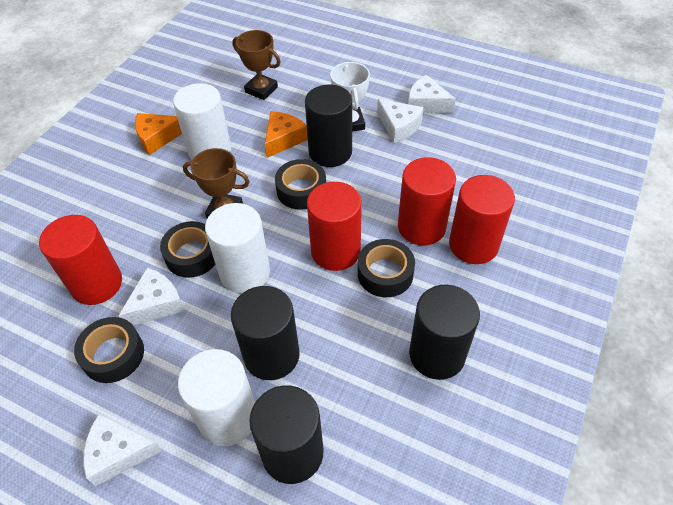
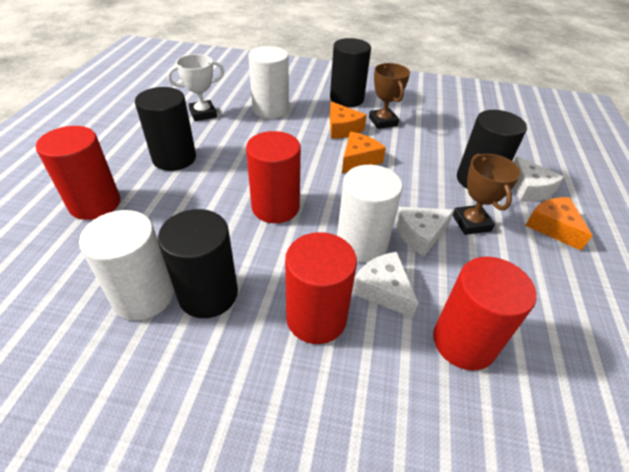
black tape: 4 -> 0
orange cheese: 2 -> 3
white cheese: 4 -> 3

